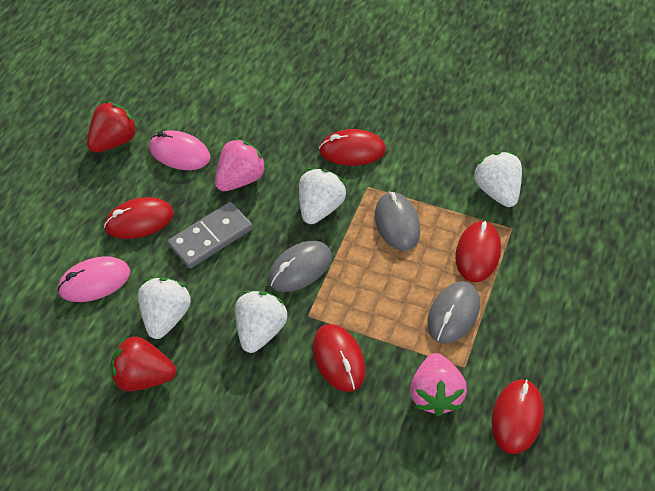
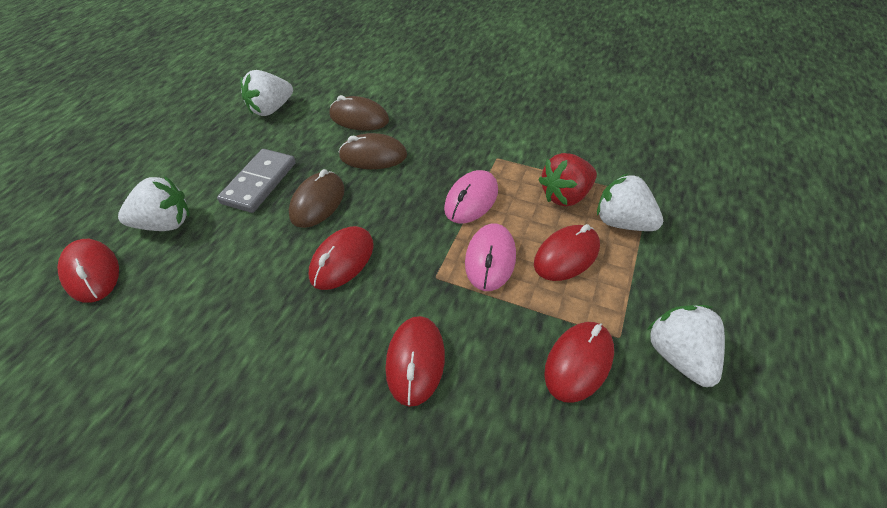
brown mouse: 0 -> 3
grey mouse: 3 -> 0
pink strawberry: 2 -> 0
red strawberry: 2 -> 1

